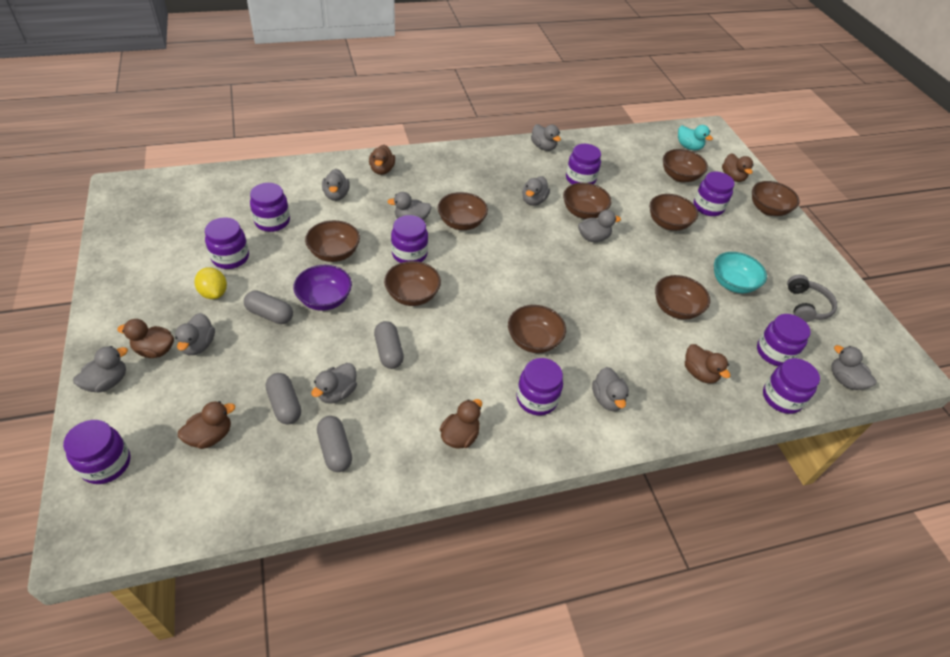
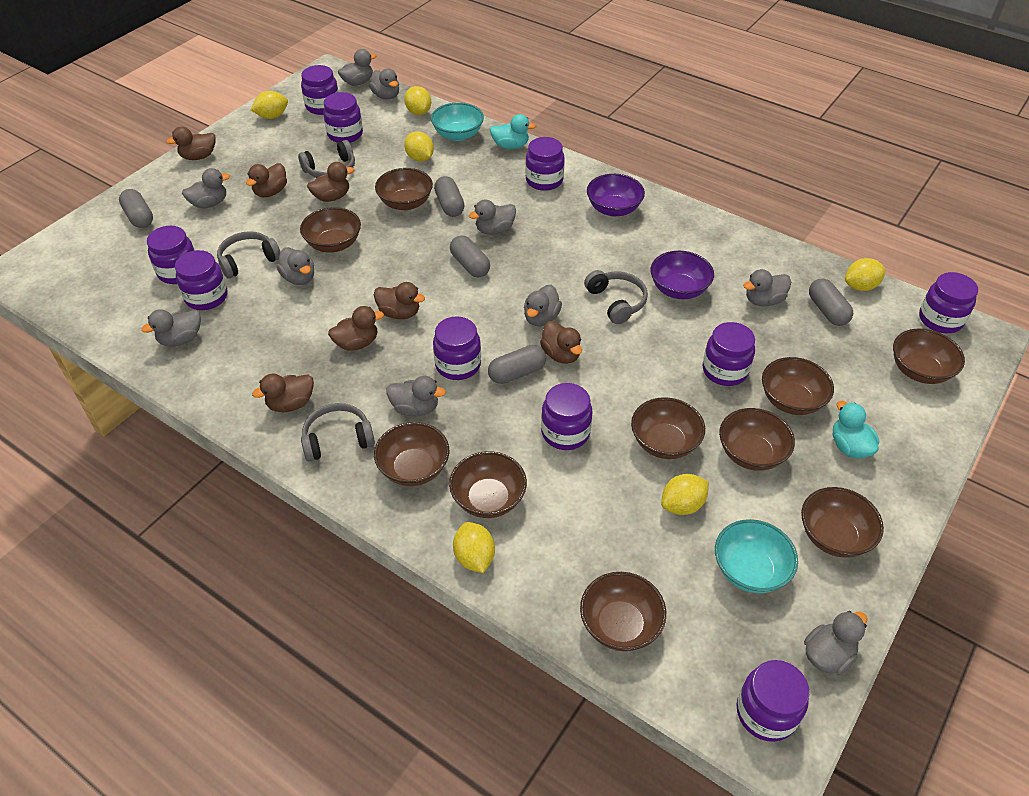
brown bowl: 9 -> 10
brown duck: 6 -> 7
grey capsule: 4 -> 5
grey headphones: 1 -> 4
purple bowl: 1 -> 2
purple jar: 9 -> 10
turquoise bowl: 1 -> 2
turquoise duck: 1 -> 2
yellow lemon: 1 -> 6

